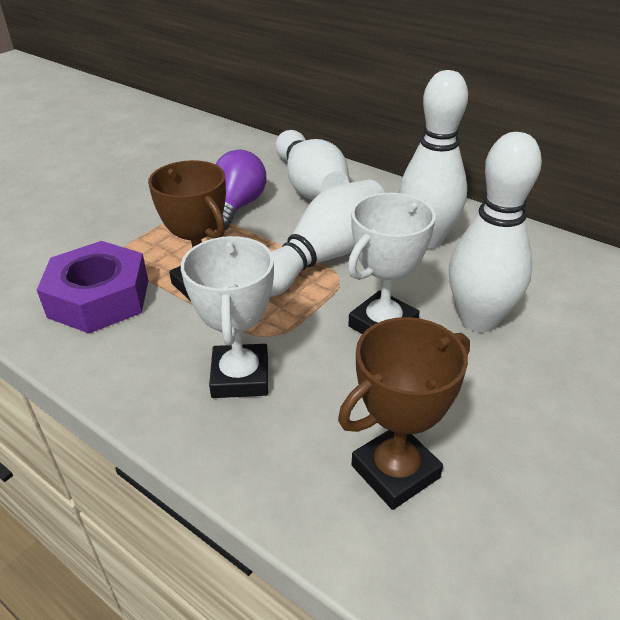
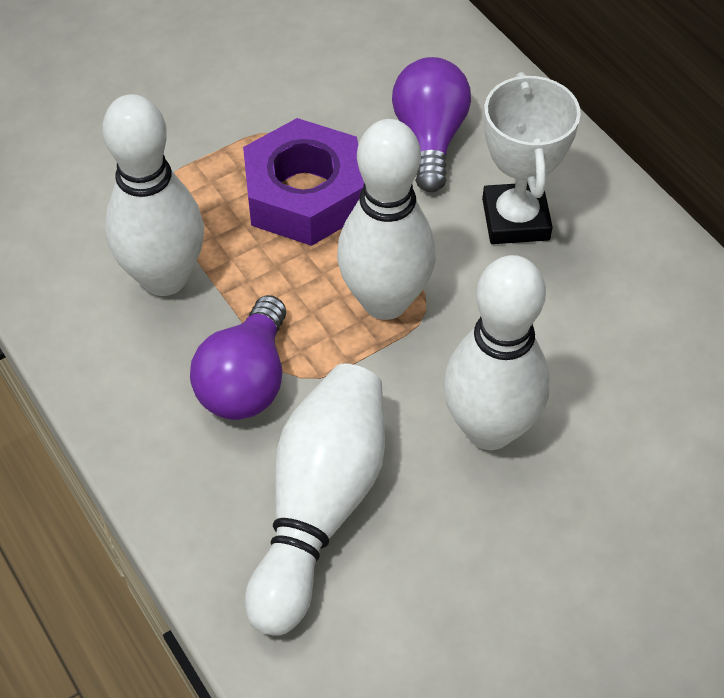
brown trophy: 2 -> 0
purple light bulb: 1 -> 2
white trophy: 2 -> 1

